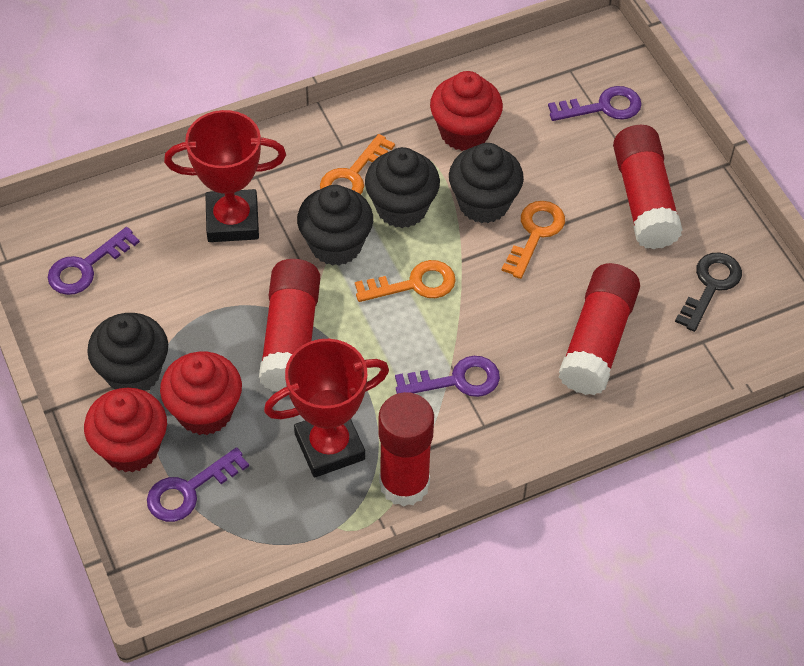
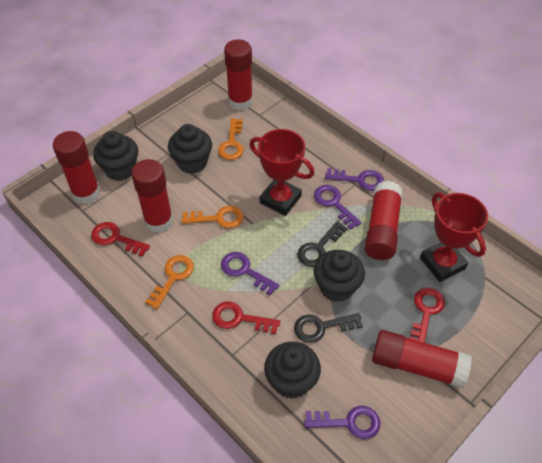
black key: 1 -> 2
red cupcake: 3 -> 0
red glue stick: 4 -> 5
red key: 0 -> 3

